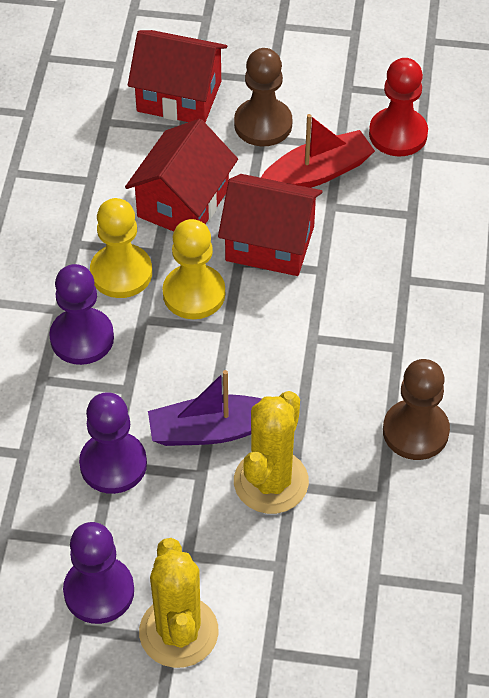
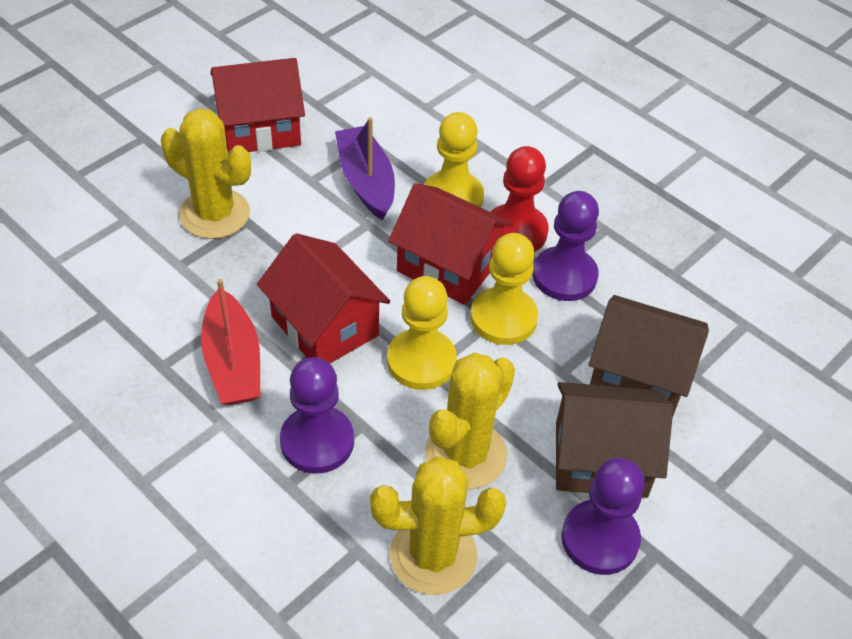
brown house: 0 -> 2
brown pawn: 2 -> 0
yellow cactus: 2 -> 3
yellow pawn: 2 -> 3

